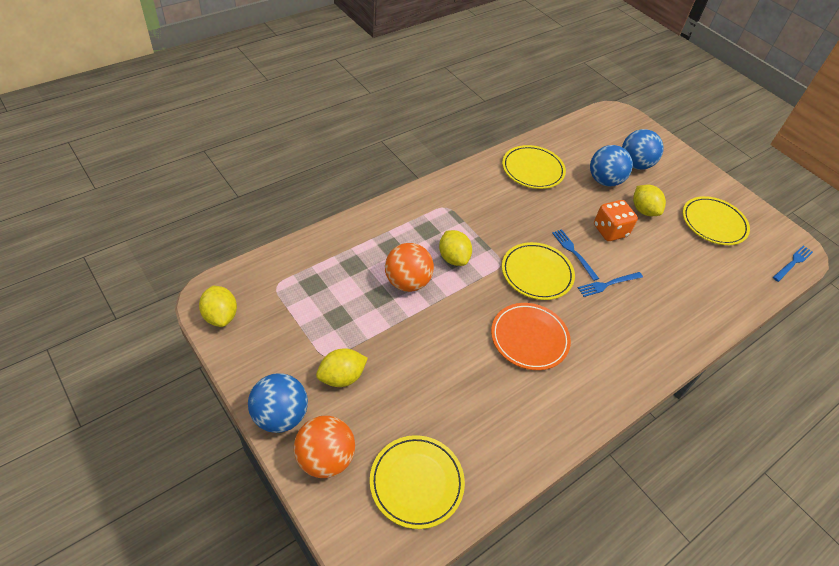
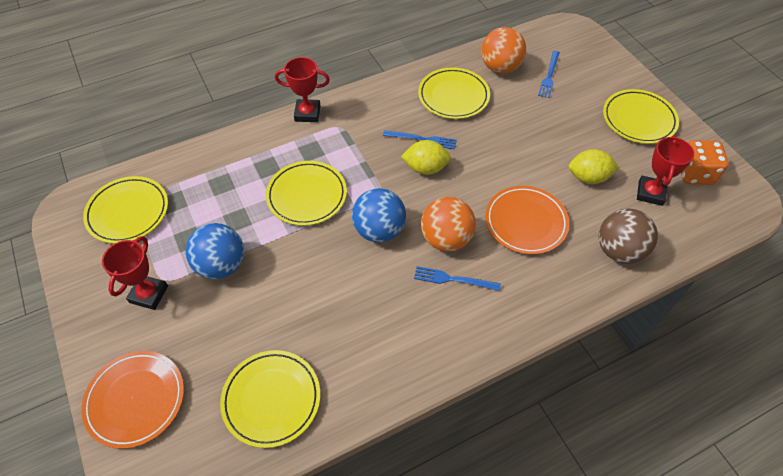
blue ball: 3 -> 2
brown ball: 0 -> 1
orange plate: 1 -> 2
red trophy: 0 -> 3
yellow lemon: 4 -> 2
yellow plate: 4 -> 5

